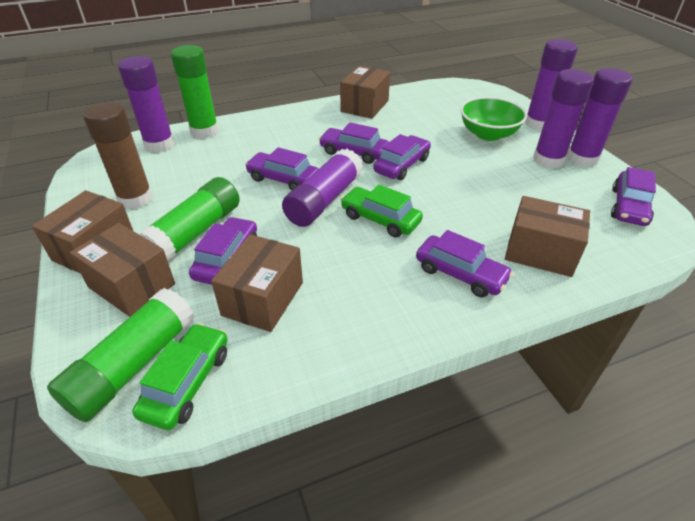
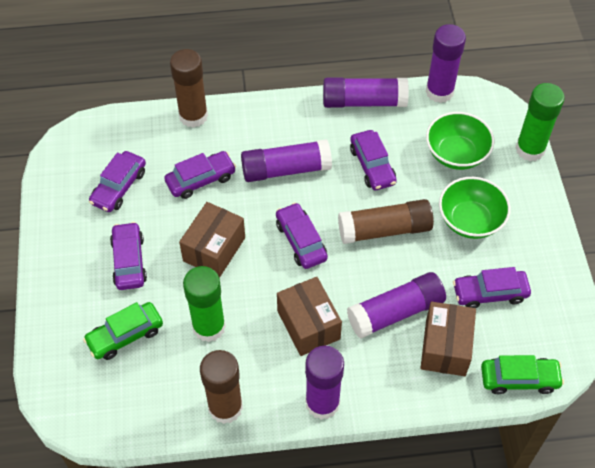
brown box: 5 -> 3
brown glue stick: 1 -> 3
green bowl: 1 -> 2
green glue stick: 3 -> 2

